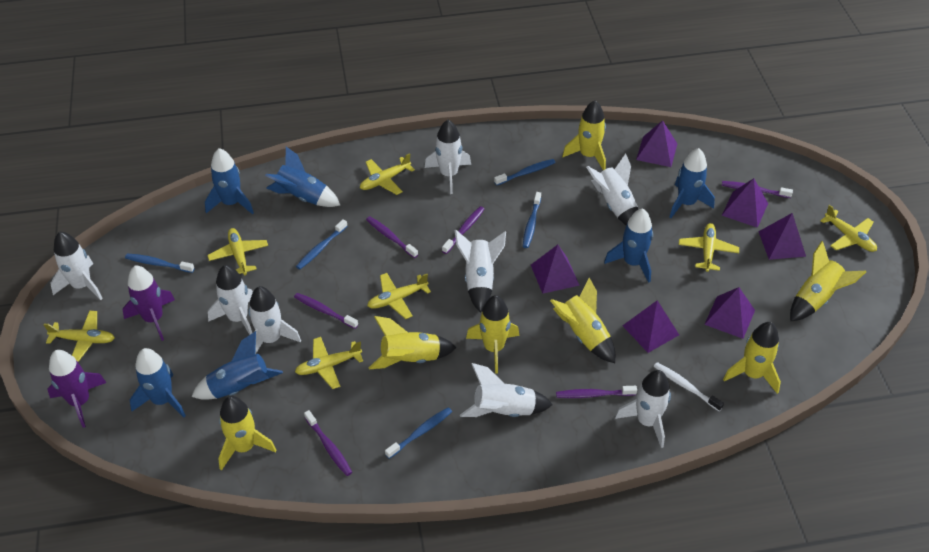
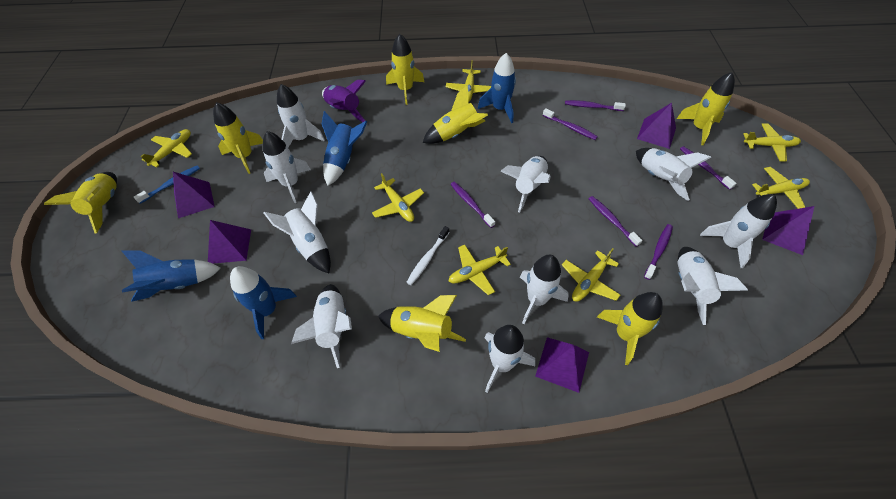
blue rocket: 6 -> 4
blue toothbrush: 5 -> 1
purple pyramid: 6 -> 5
purple rocket: 2 -> 1
white rocket: 8 -> 10

